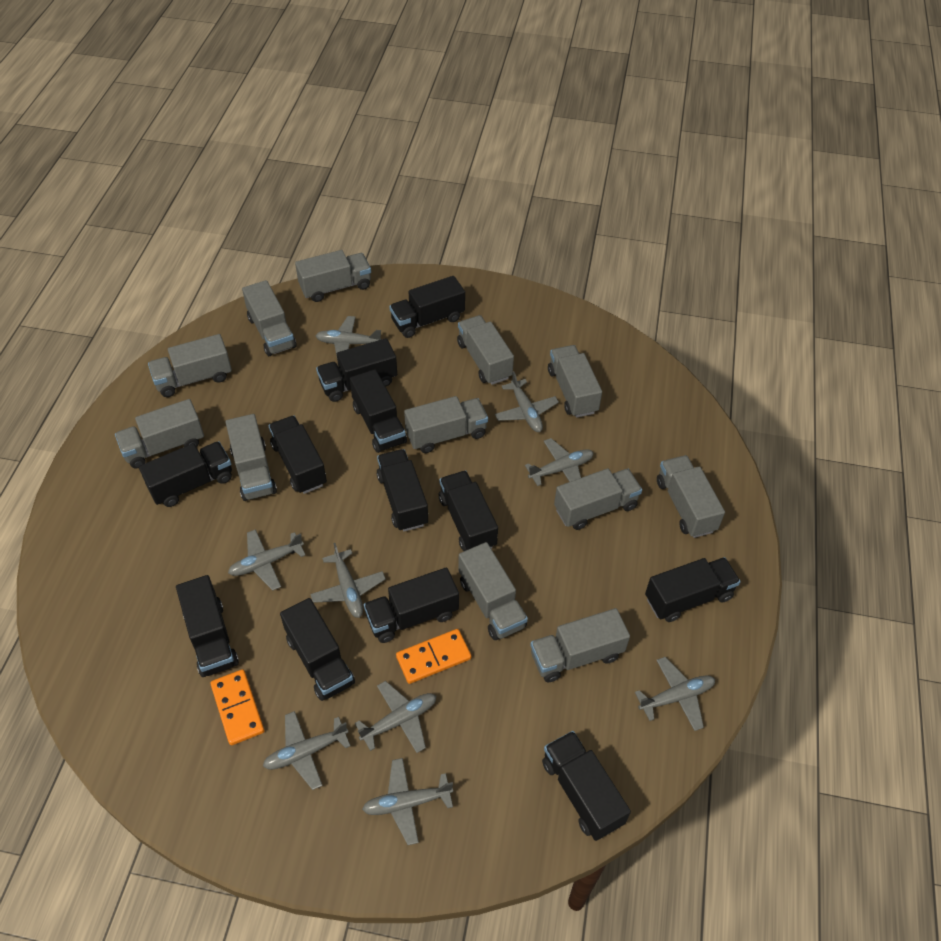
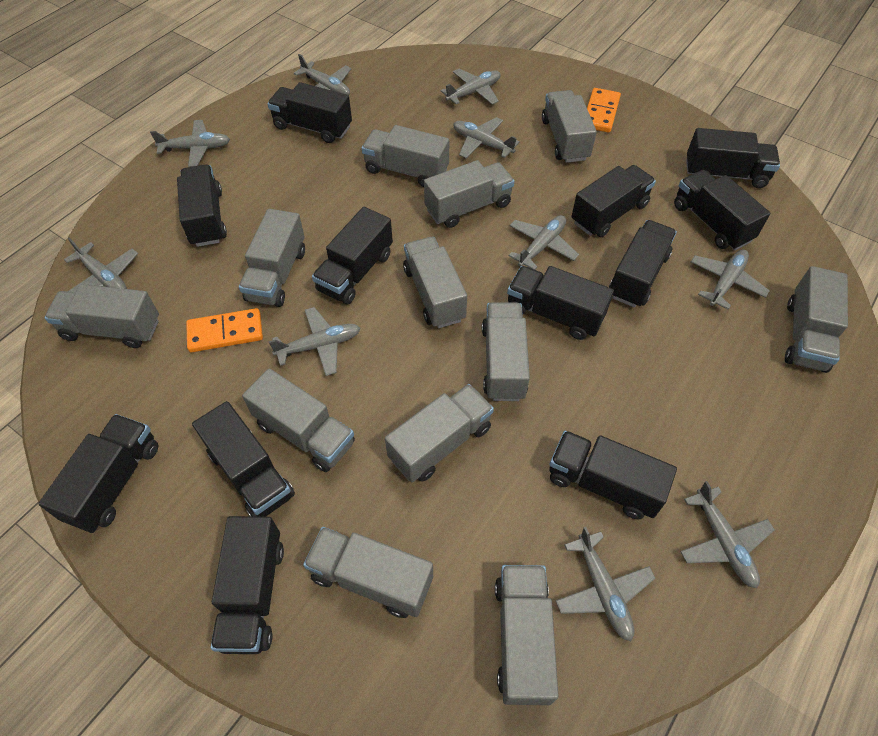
grey plane: 9 -> 10

